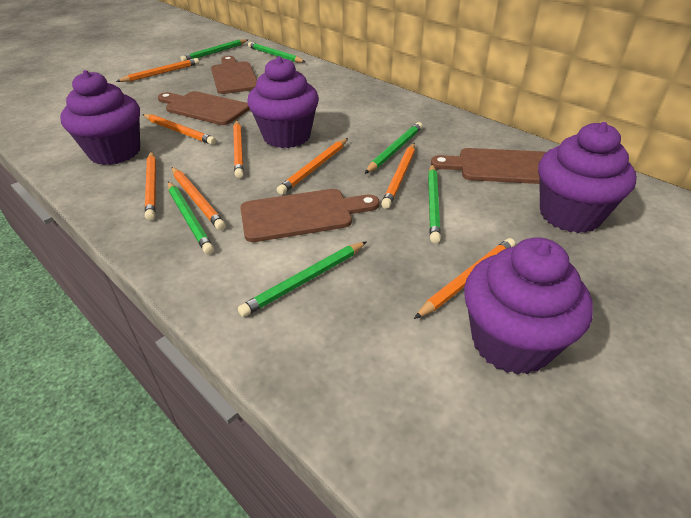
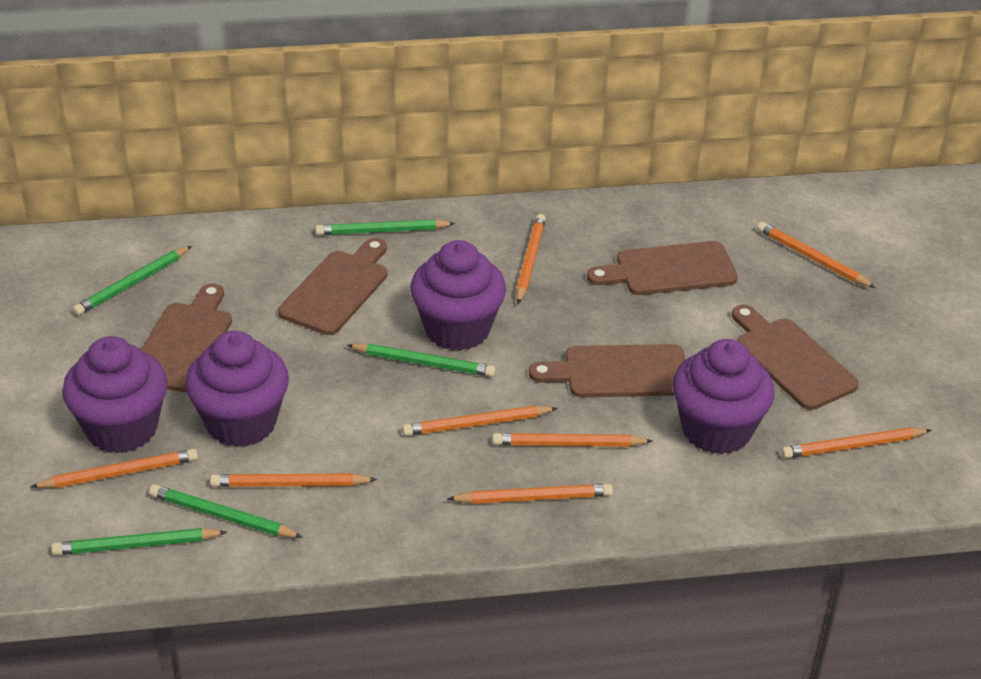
brown cutting board: 4 -> 5
green pencil: 6 -> 5

